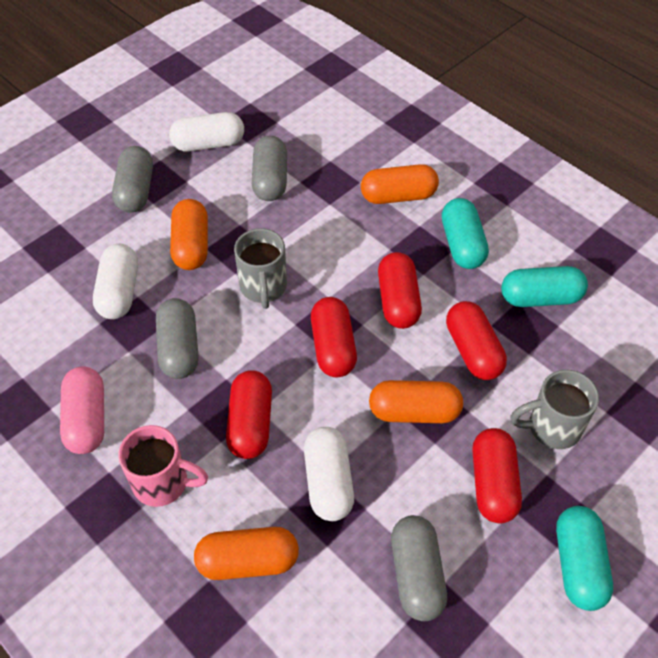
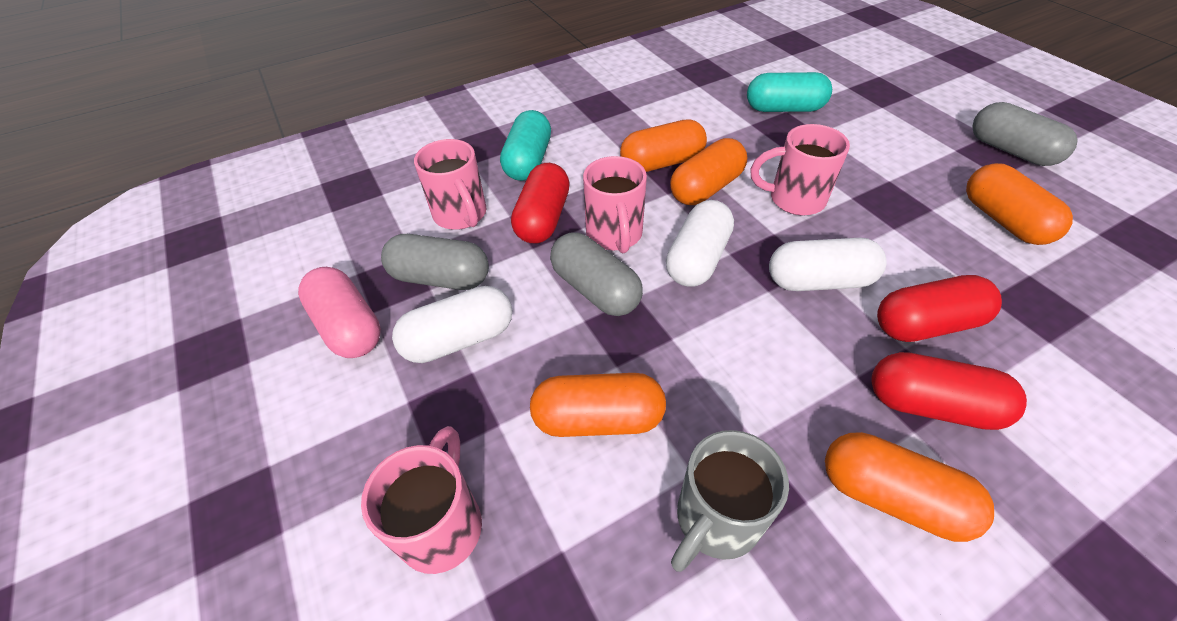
grey capsule: 4 -> 3
grey mug: 2 -> 1
orange capsule: 4 -> 5
pink mug: 1 -> 4
red capsule: 5 -> 3
turquoise capsule: 3 -> 2

